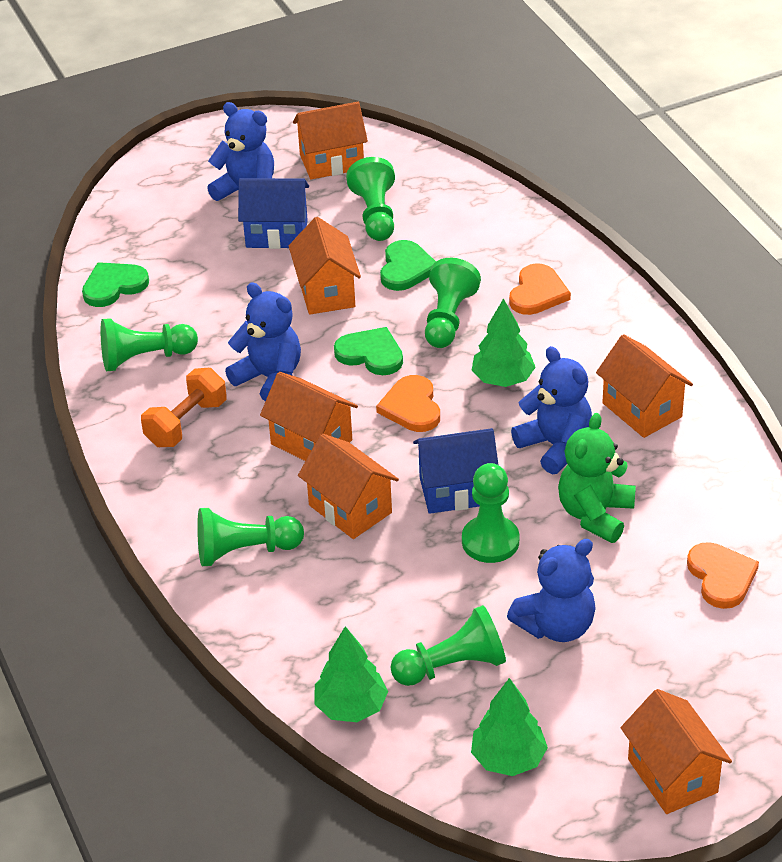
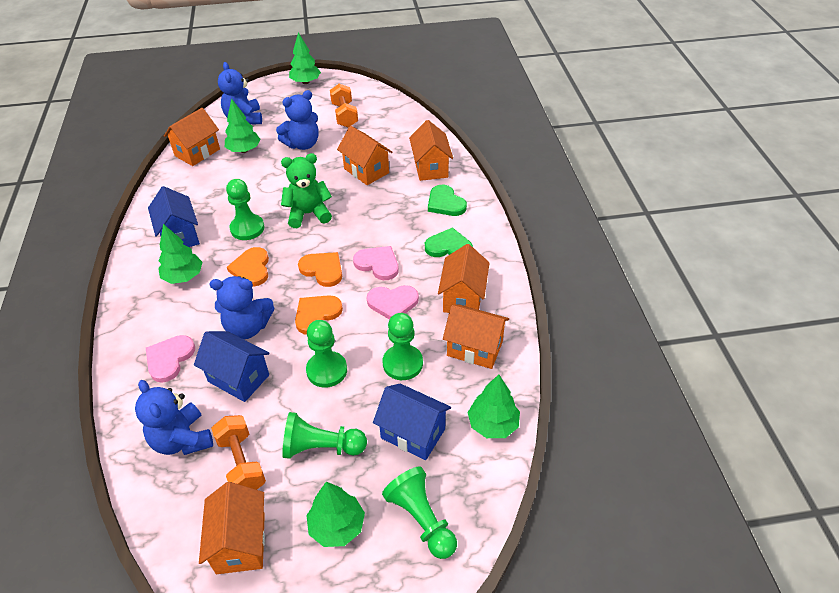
blue house: 2 -> 3
green heart: 3 -> 2
green pawn: 6 -> 5
green tree: 3 -> 5
orange dumbbell: 1 -> 2
pink heart: 0 -> 3

